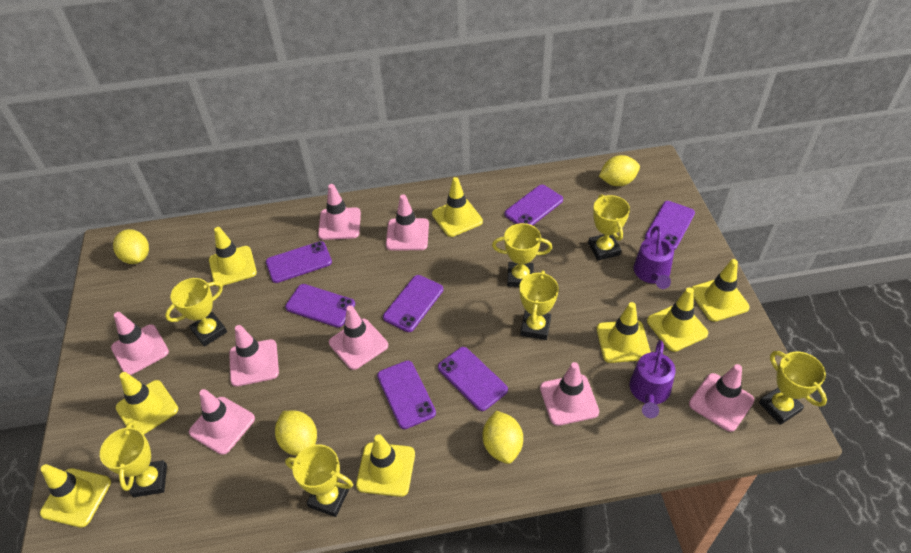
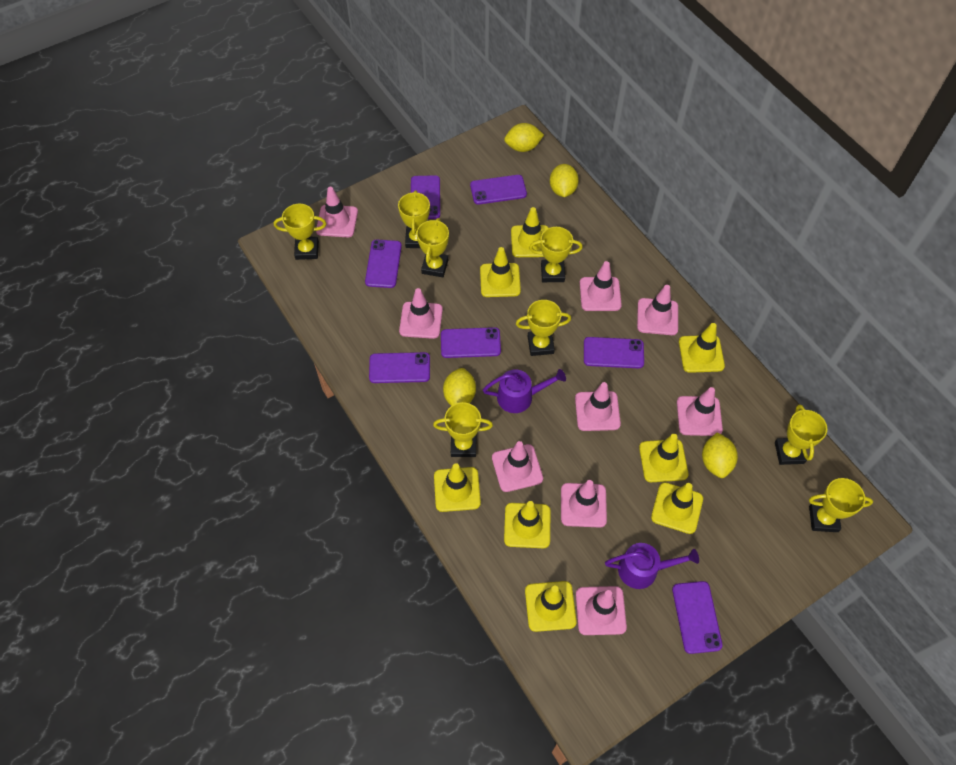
pink traffic cone: 8 -> 9
yellow trophy: 7 -> 8

